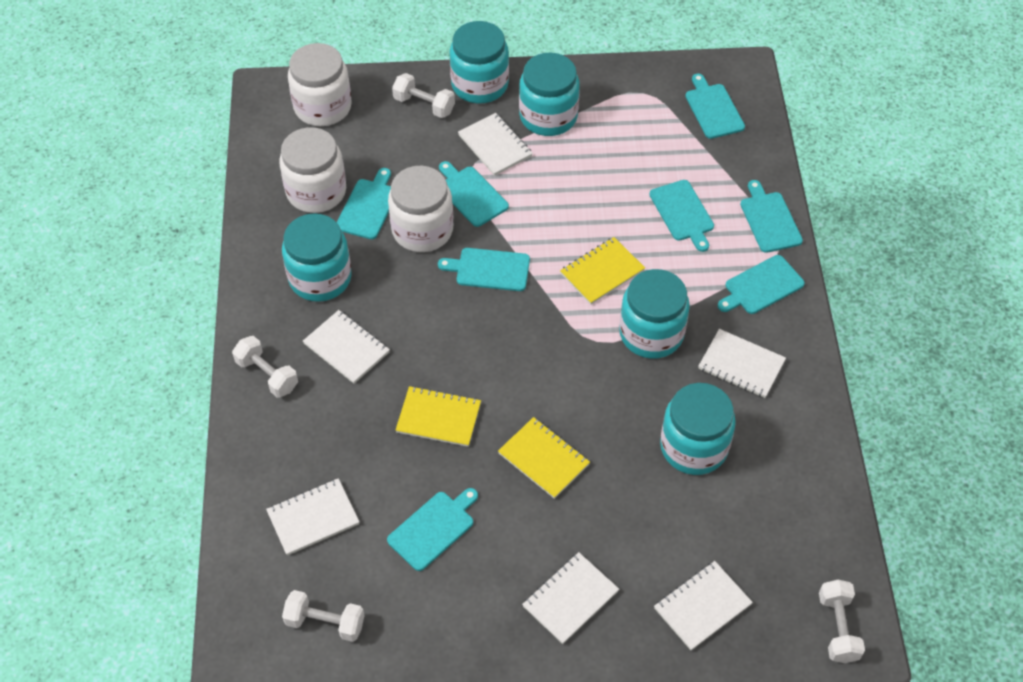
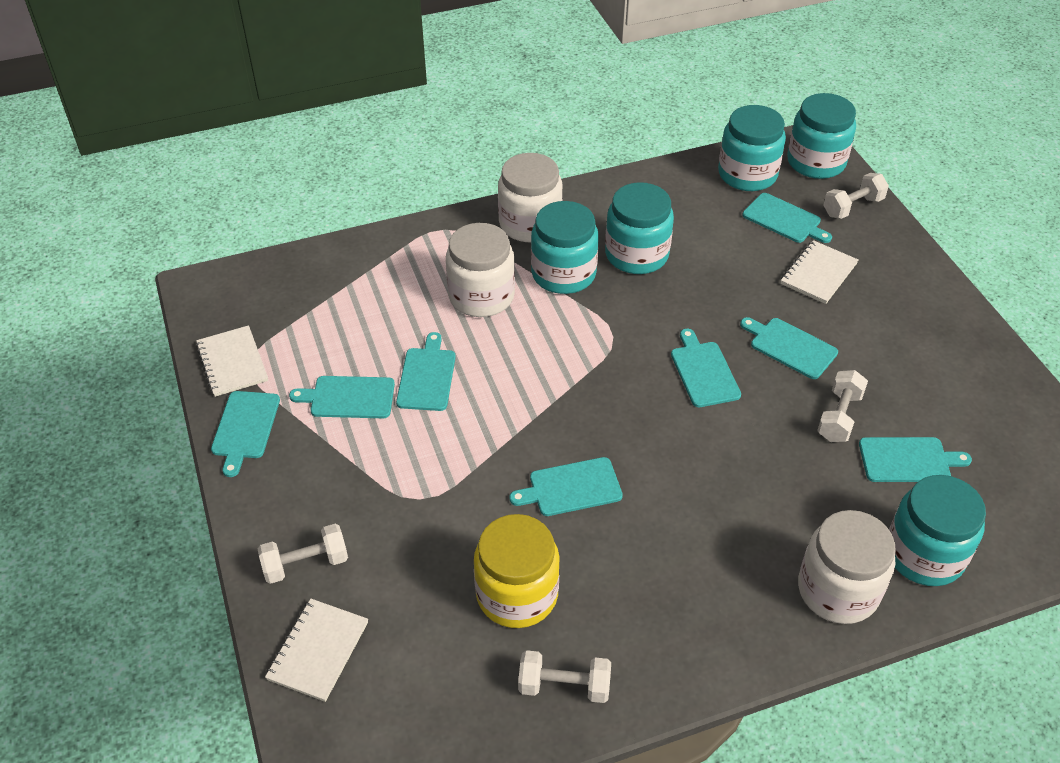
white notebook: 6 -> 3
yellow jar: 0 -> 1
yellow notebook: 3 -> 0

